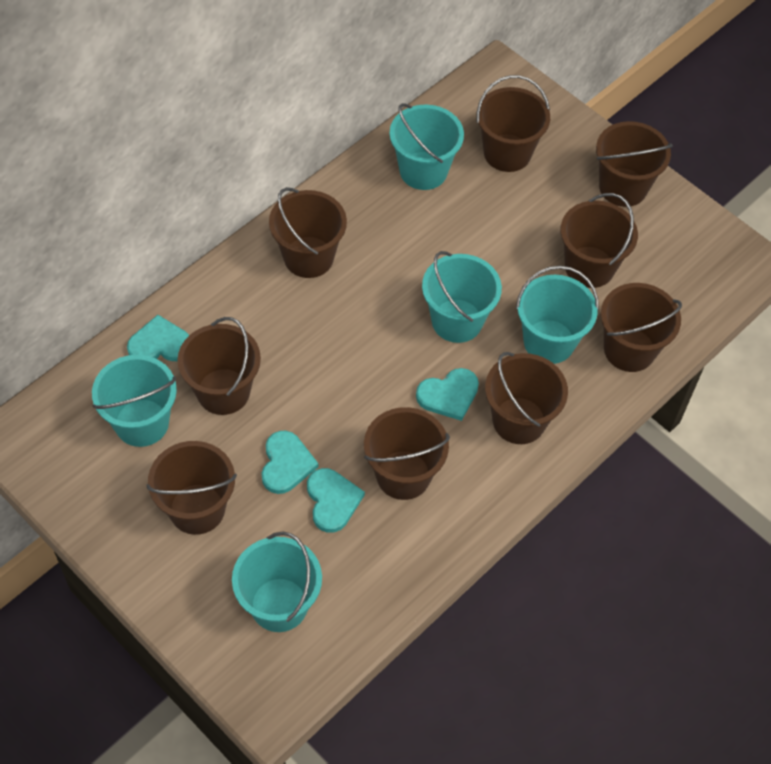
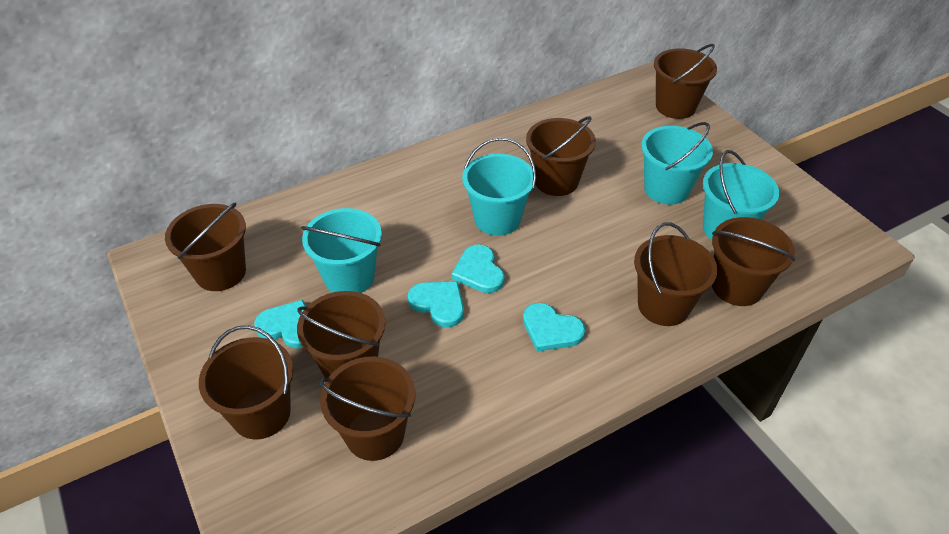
brown bucket: 9 -> 8
turquoise bucket: 5 -> 4

